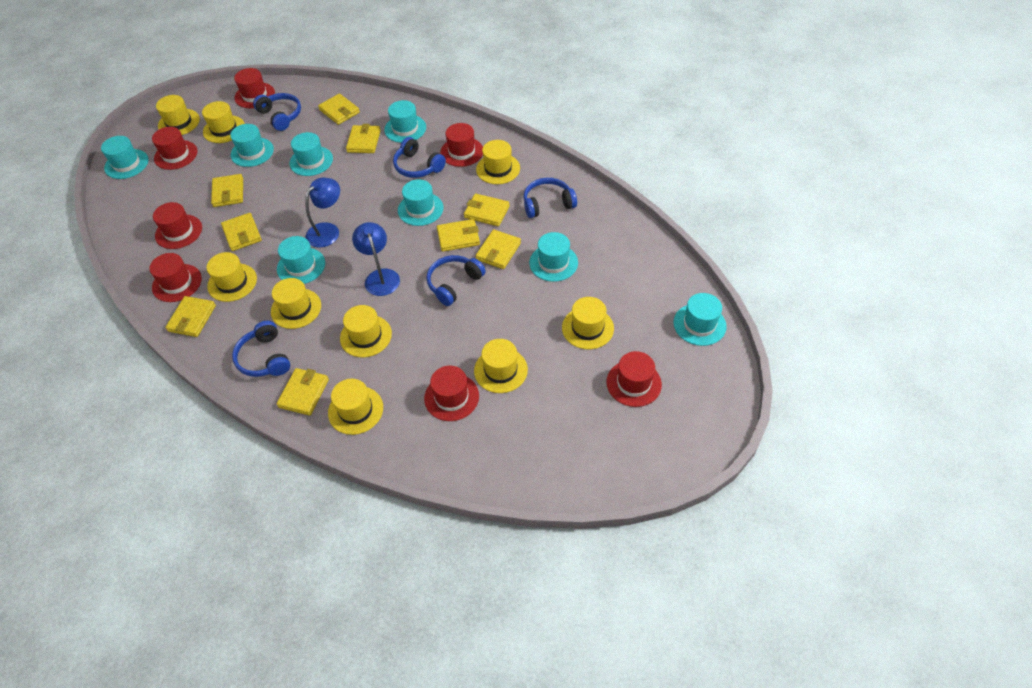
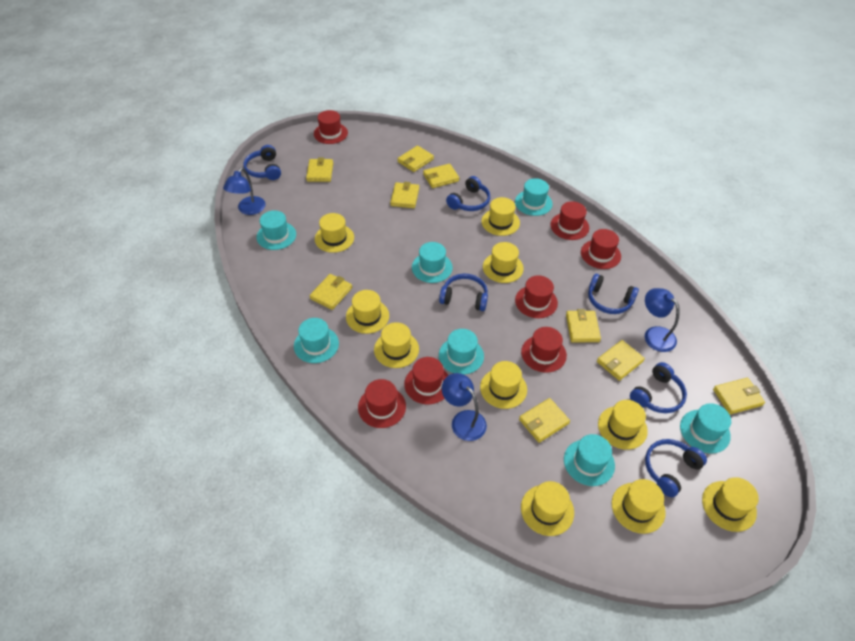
blue headphones: 5 -> 6
blue lamp: 2 -> 3
turquoise hat: 8 -> 7
yellow hat: 9 -> 10

